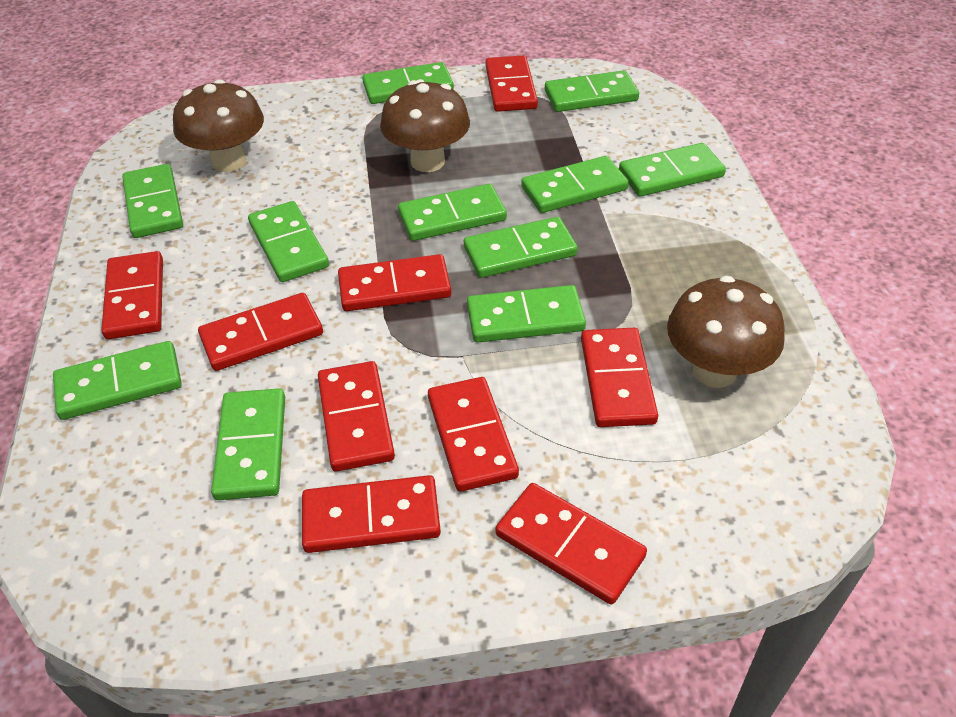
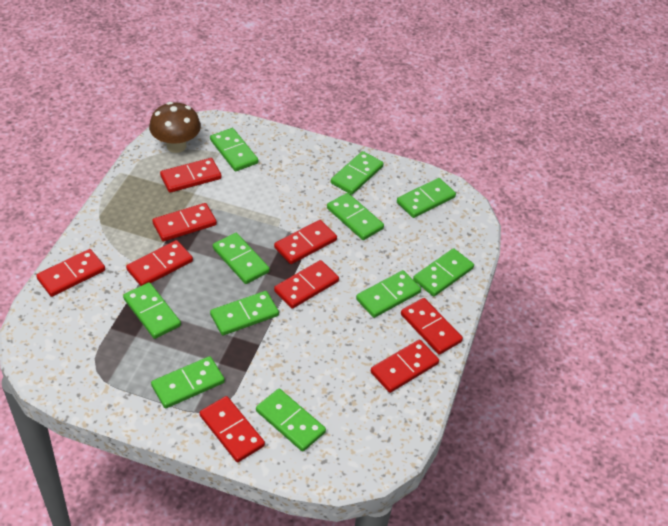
brown mushroom: 3 -> 1

